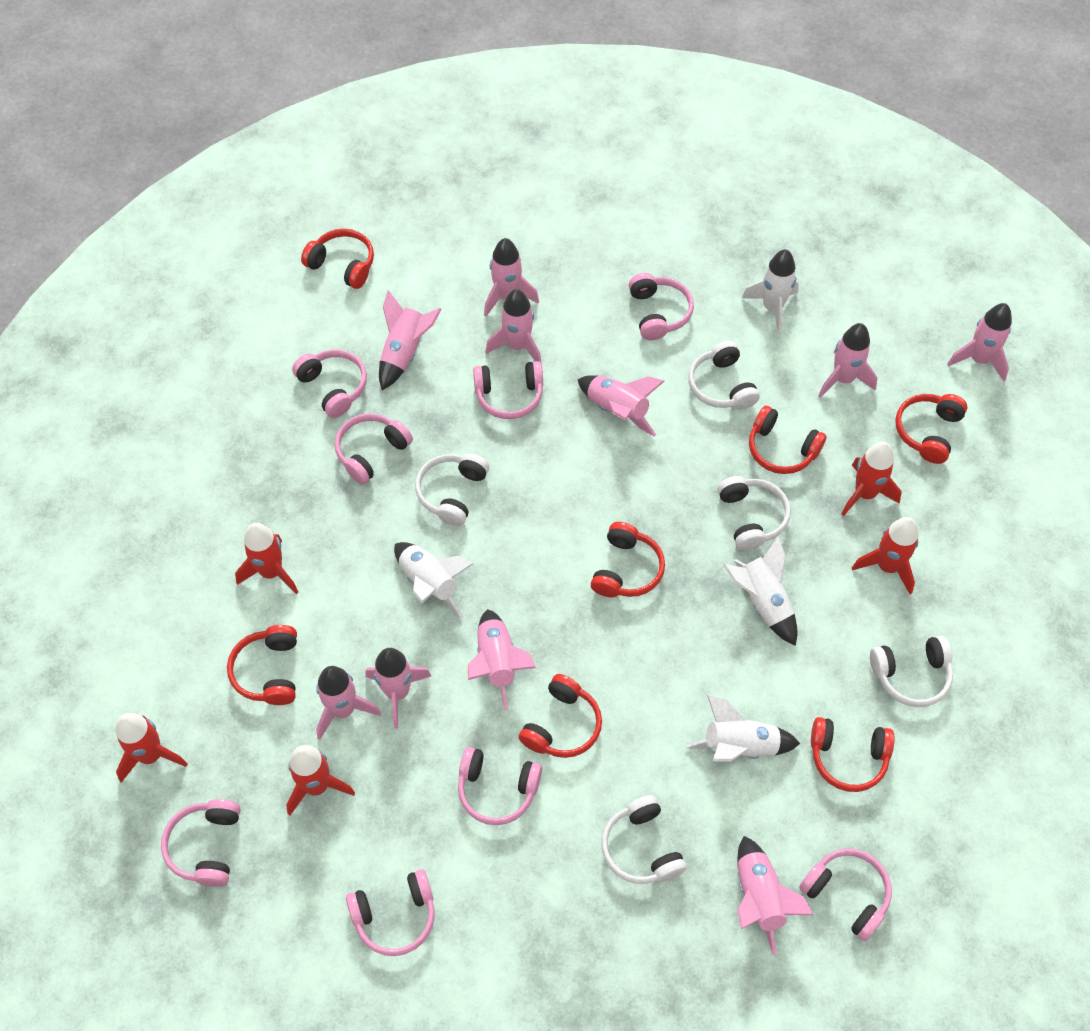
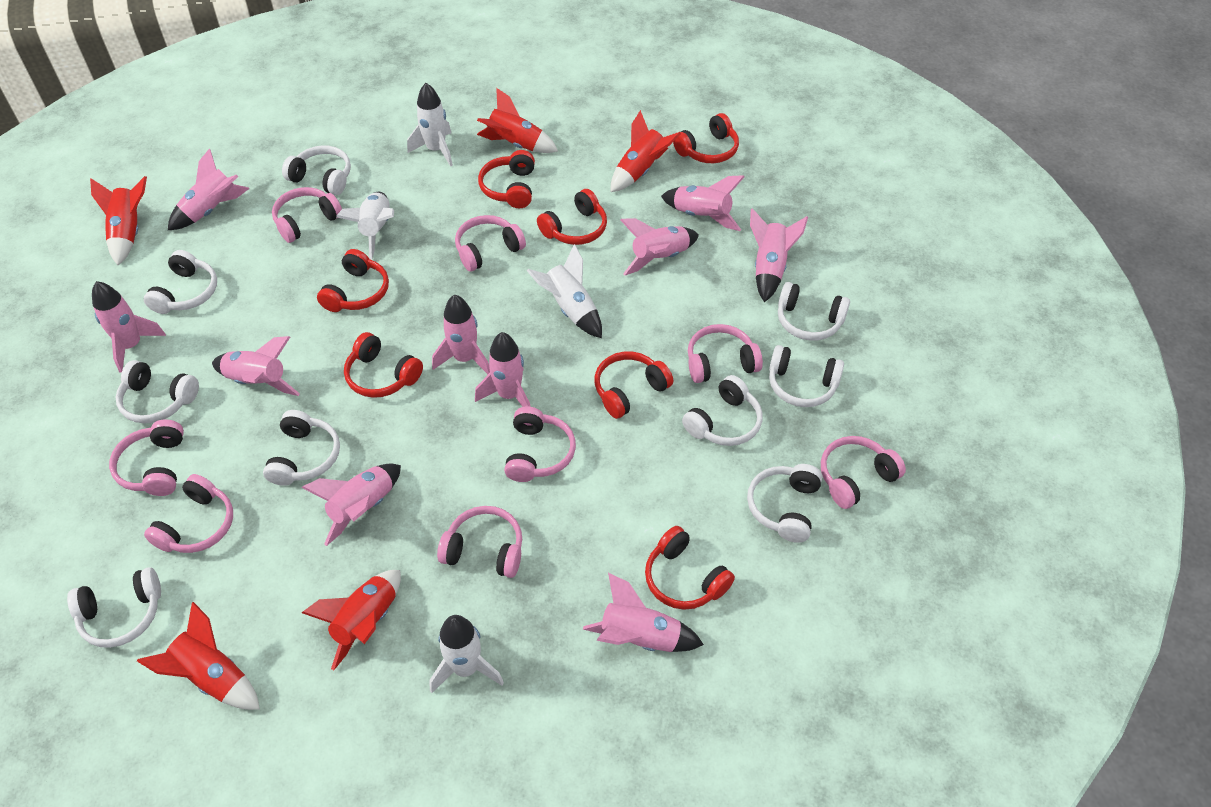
white headphones: 5 -> 9

